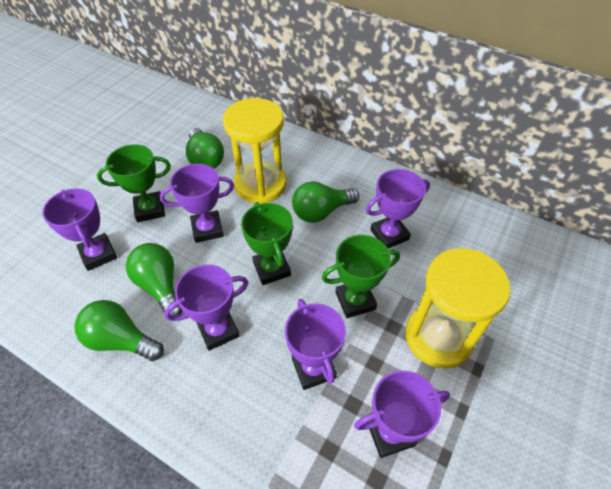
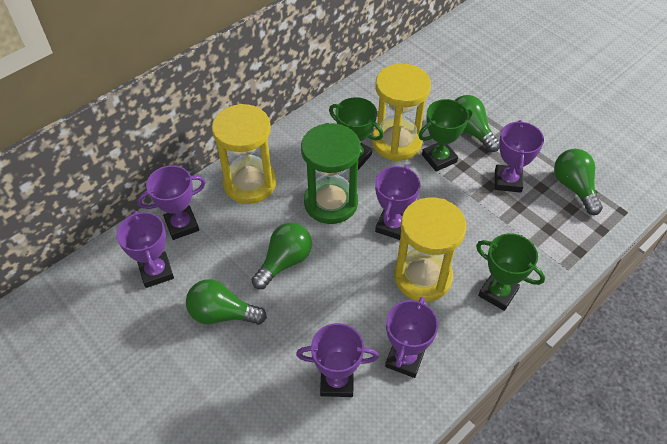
green hourglass: 0 -> 1
yellow hourglass: 2 -> 3

